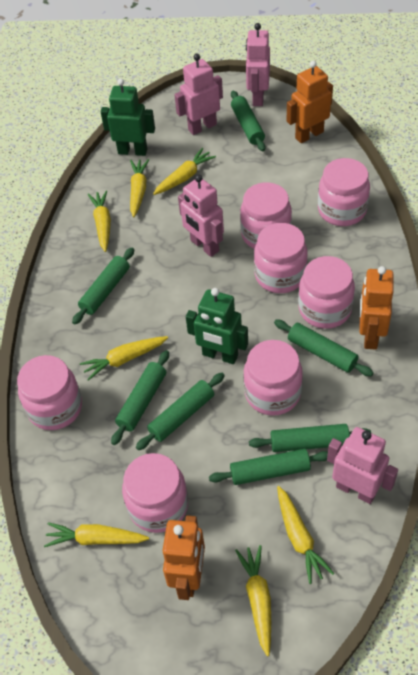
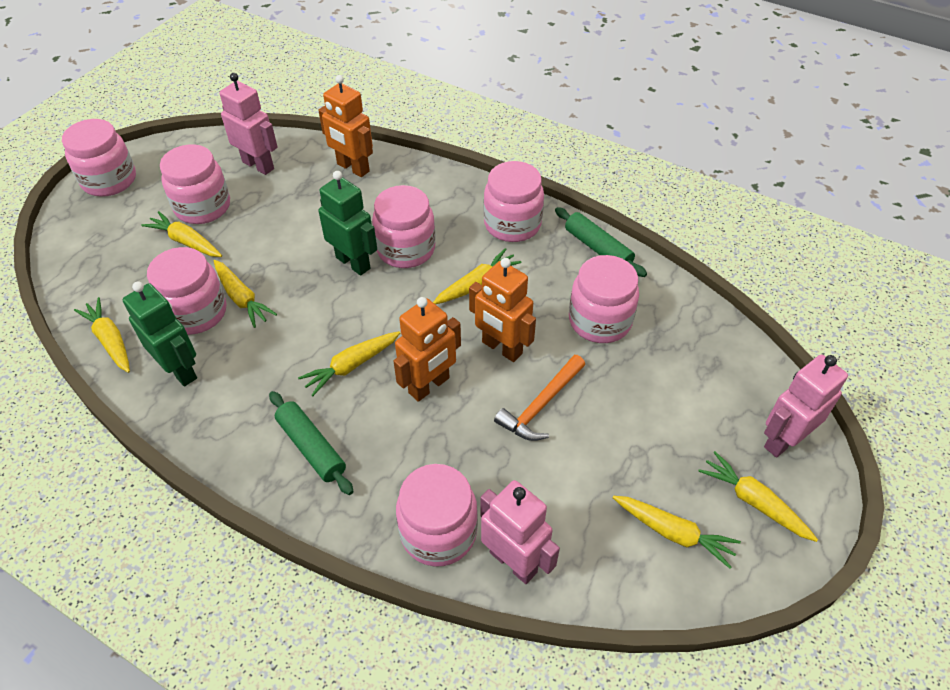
green rolling pin: 7 -> 2
orange hammer: 0 -> 1
pink robot: 4 -> 3

